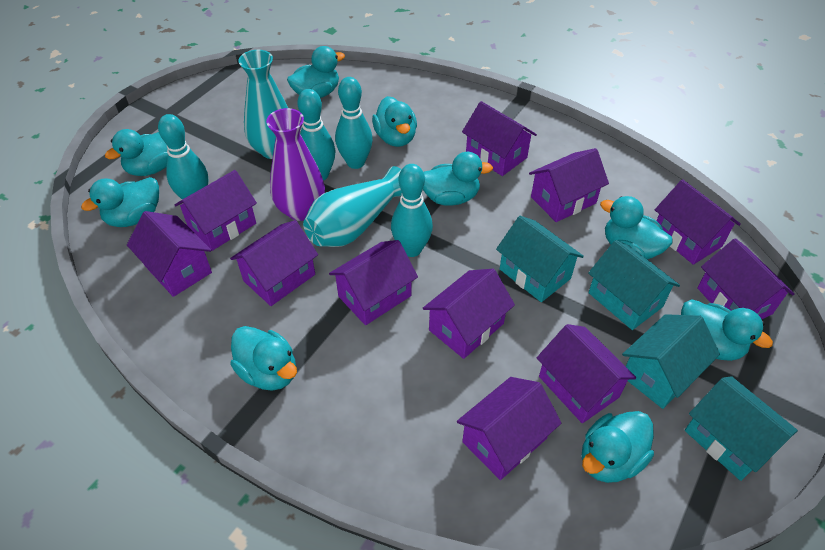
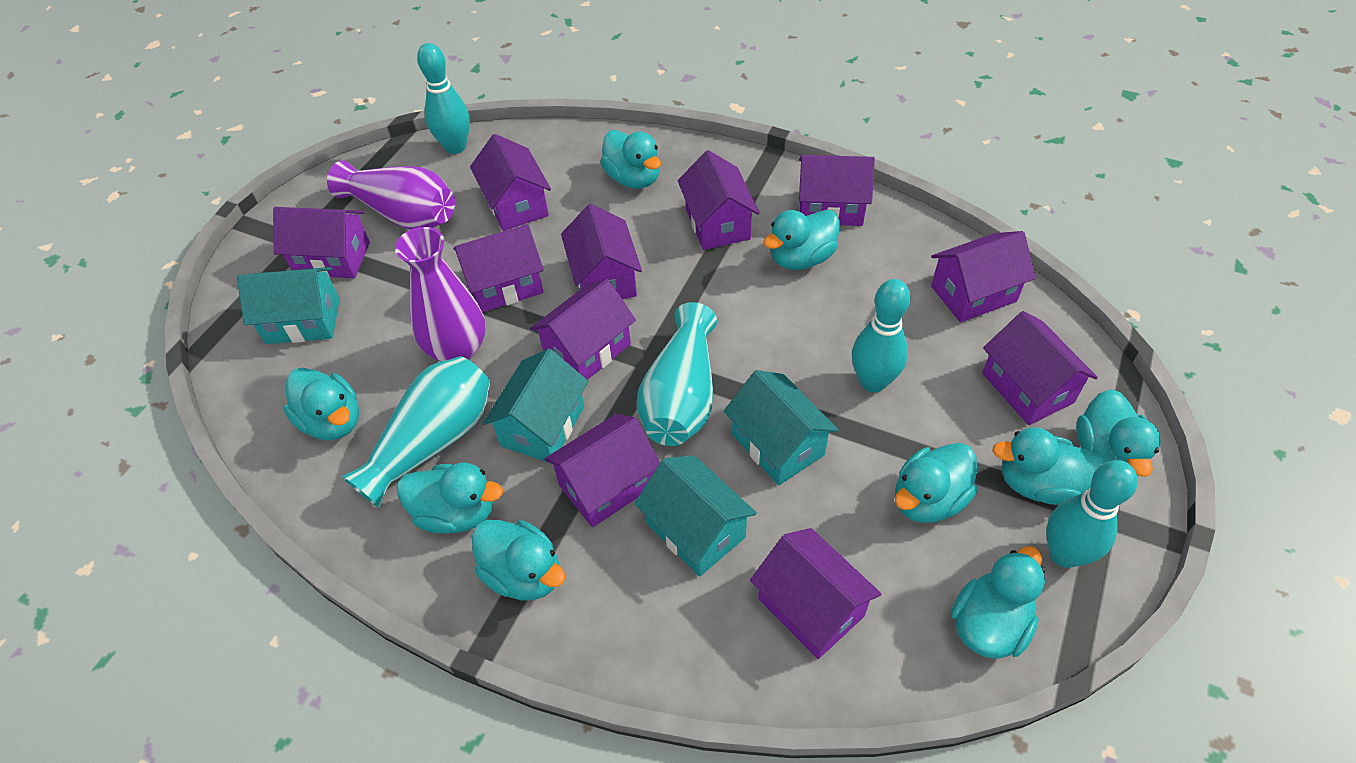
purple vase: 1 -> 2
turquoise bowling pin: 4 -> 3

